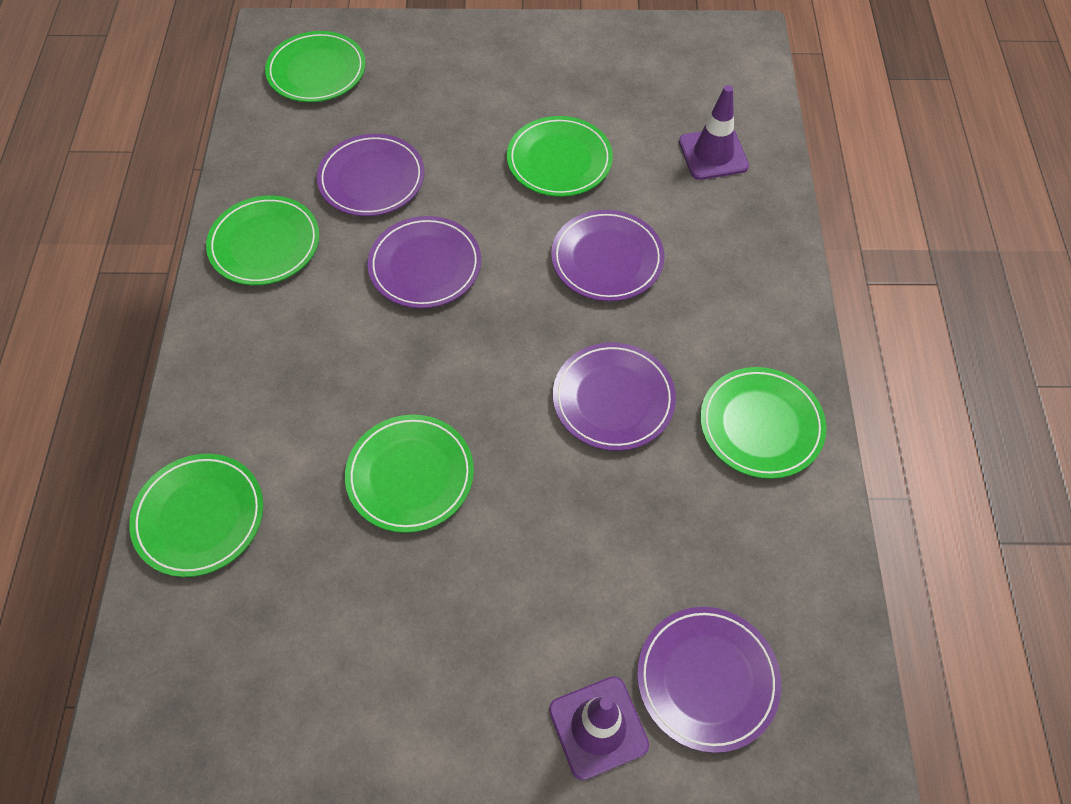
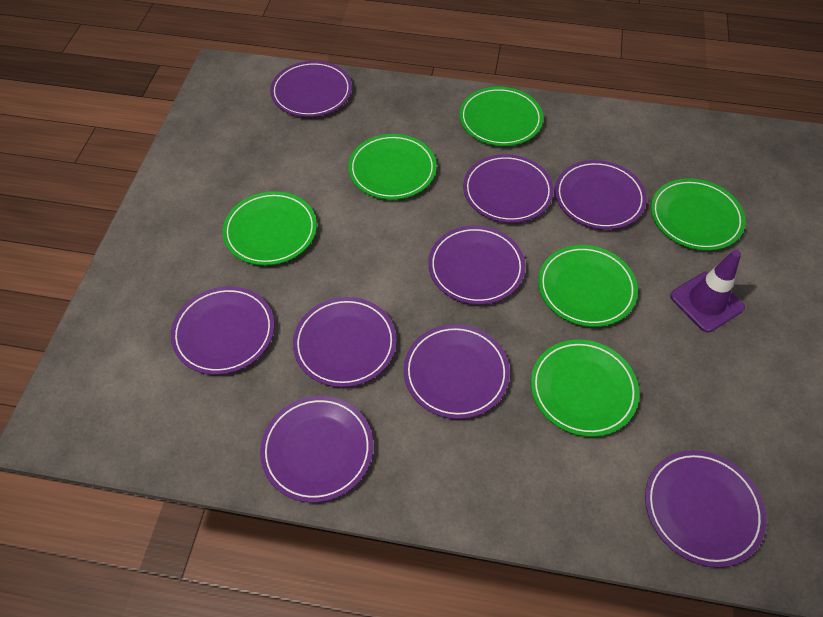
purple plate: 5 -> 9
purple traffic cone: 2 -> 1

